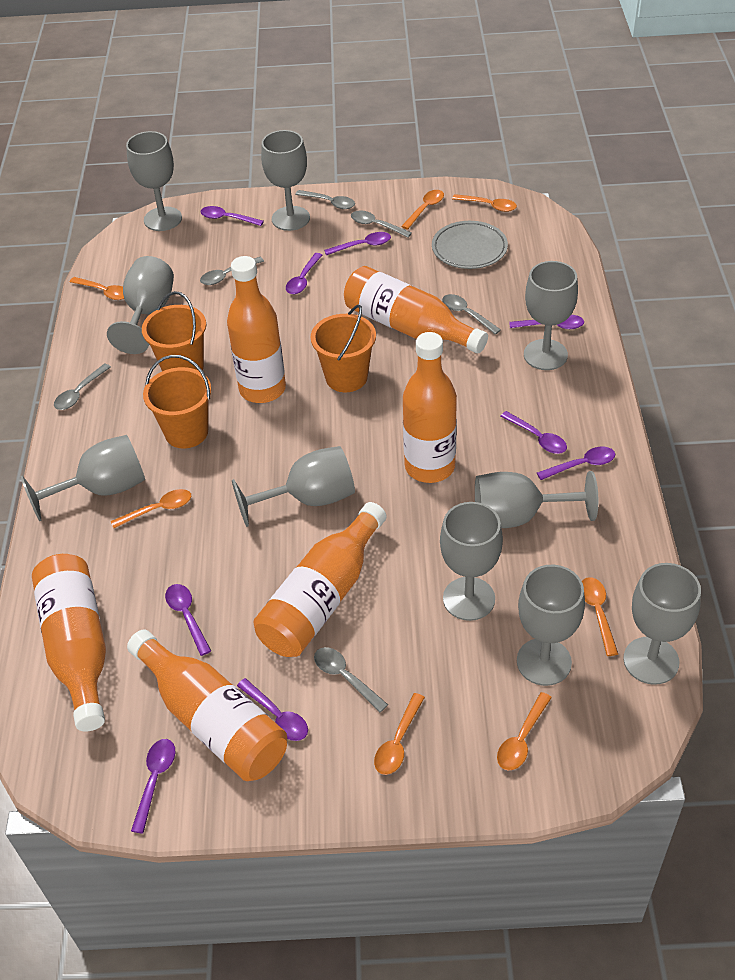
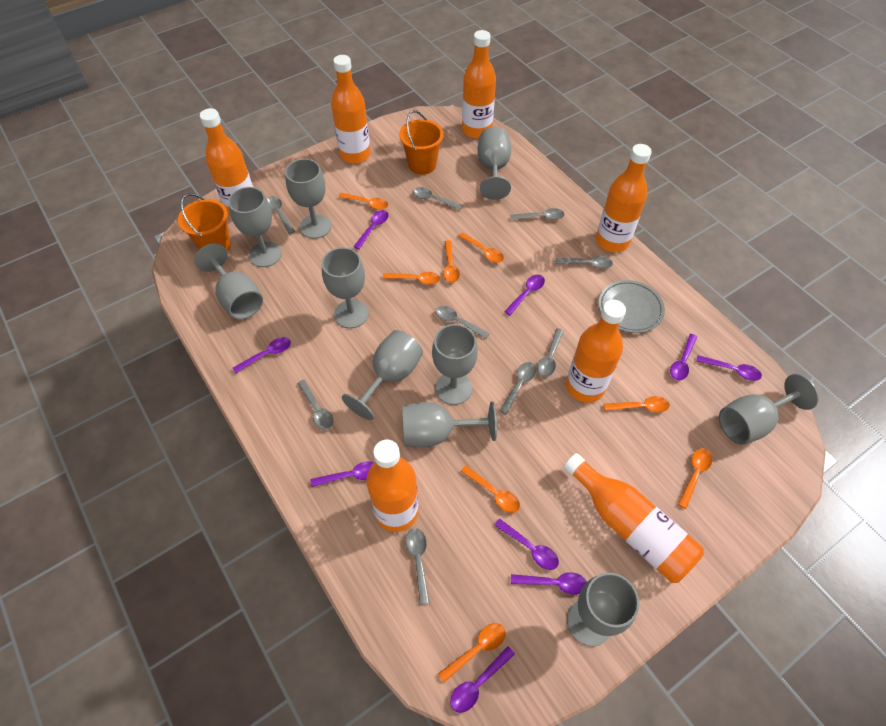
grey spoon: 6 -> 9
orange bottle: 6 -> 7
orange bucket: 3 -> 2
orange spoon: 7 -> 8

